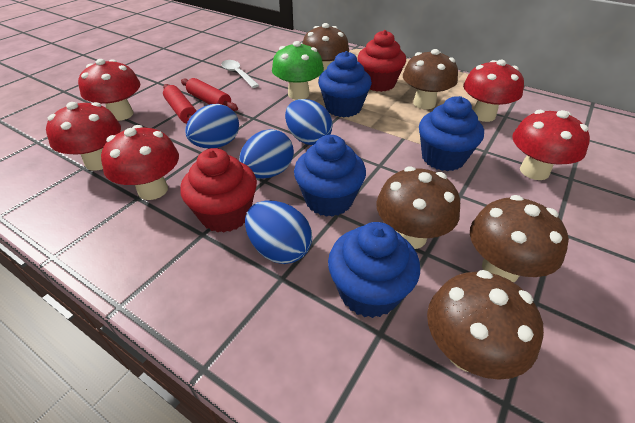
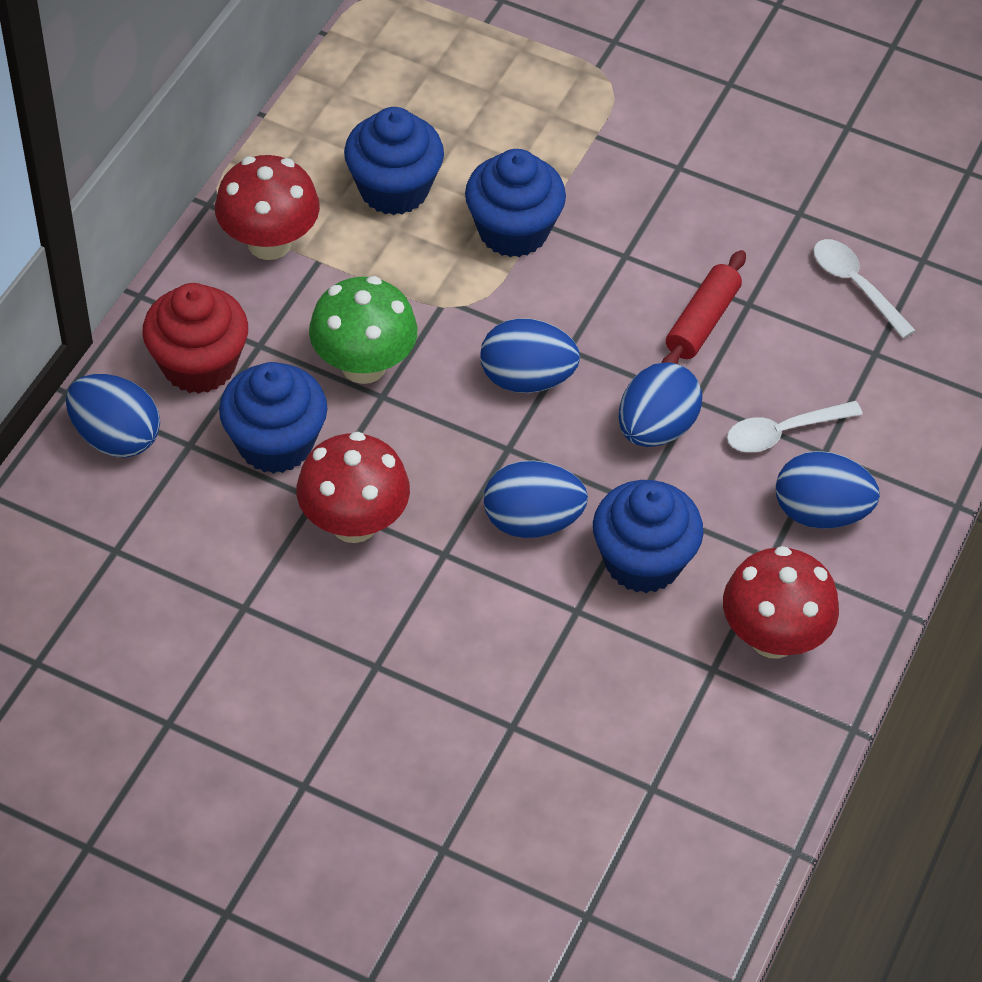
blue egg: 4 -> 5
brown mushroom: 5 -> 0
red cupcake: 2 -> 1
red mushroom: 5 -> 3
red rolling pin: 2 -> 1
white spoon: 1 -> 2

